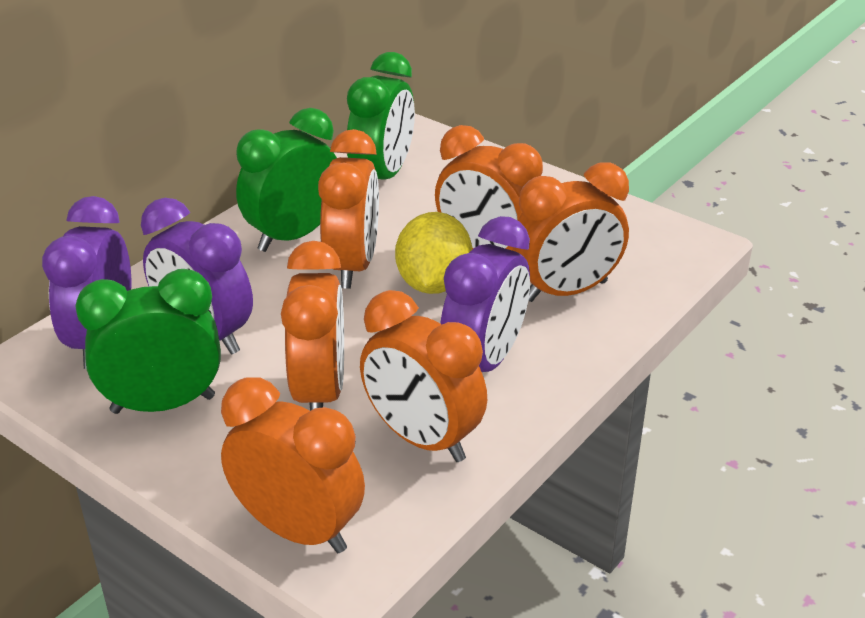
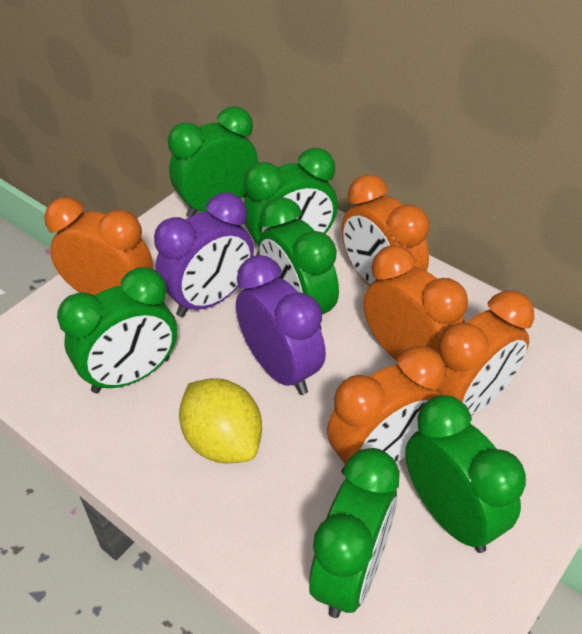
green clock: 3 -> 6
orange clock: 6 -> 5
purple clock: 3 -> 2

